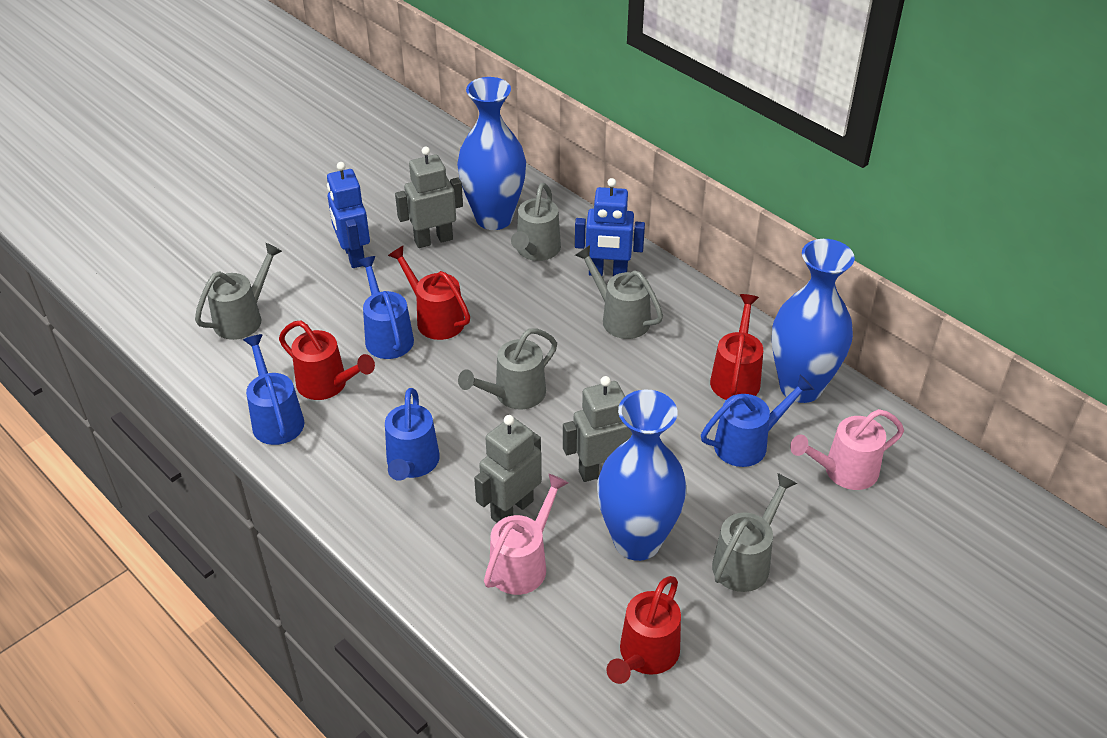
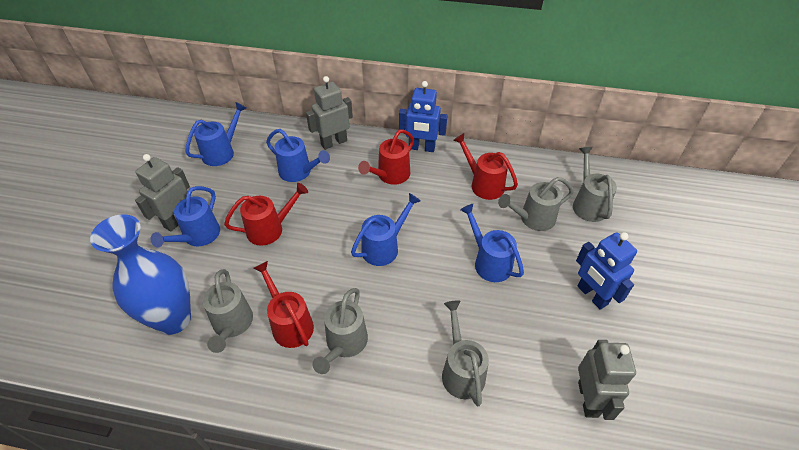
blue vase: 3 -> 1
blue watering can: 4 -> 5
pink watering can: 2 -> 0

